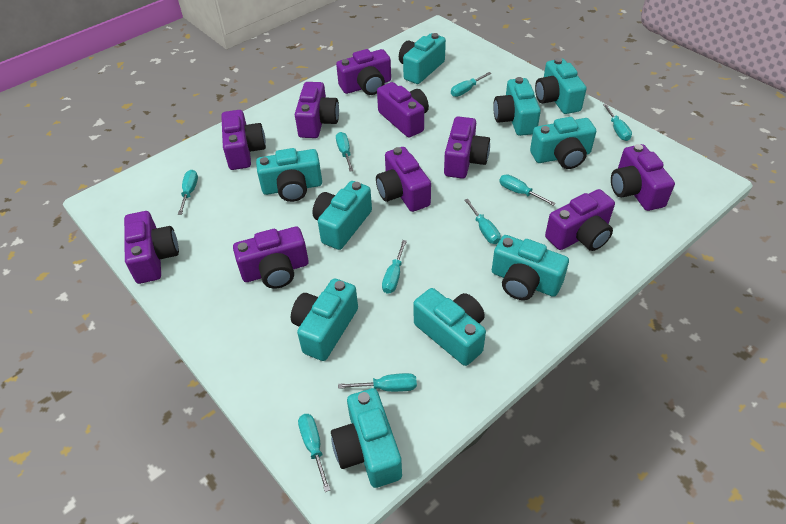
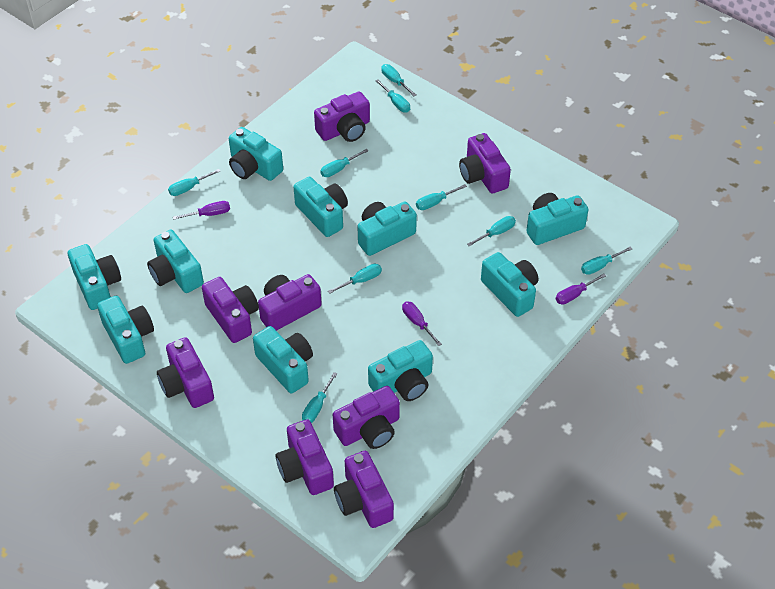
purple camera: 10 -> 8
purple screwdriver: 0 -> 3

